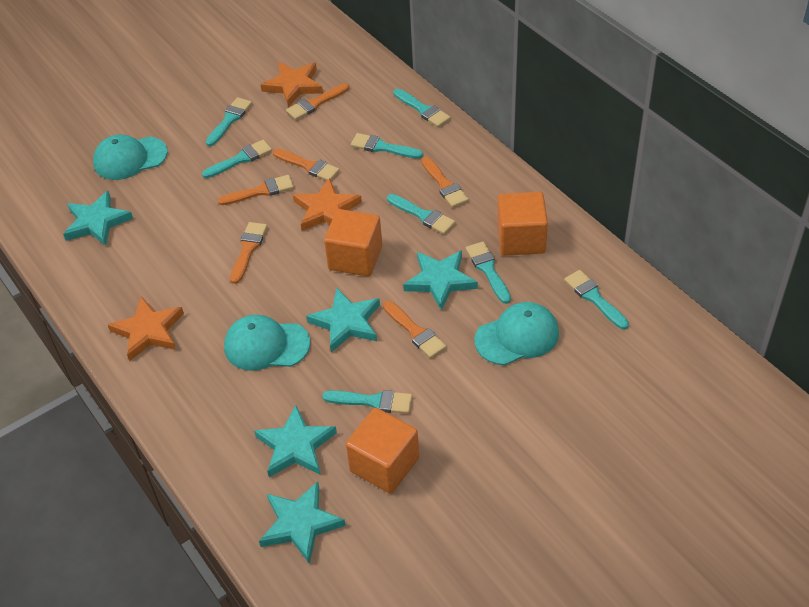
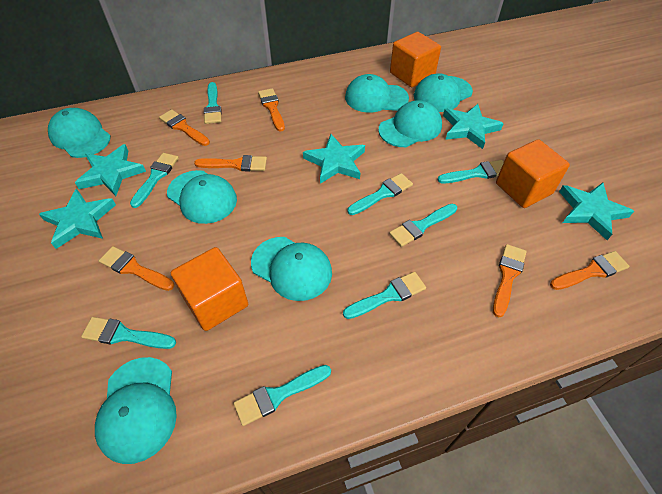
orange star: 3 -> 0
turquoise cap: 3 -> 7

